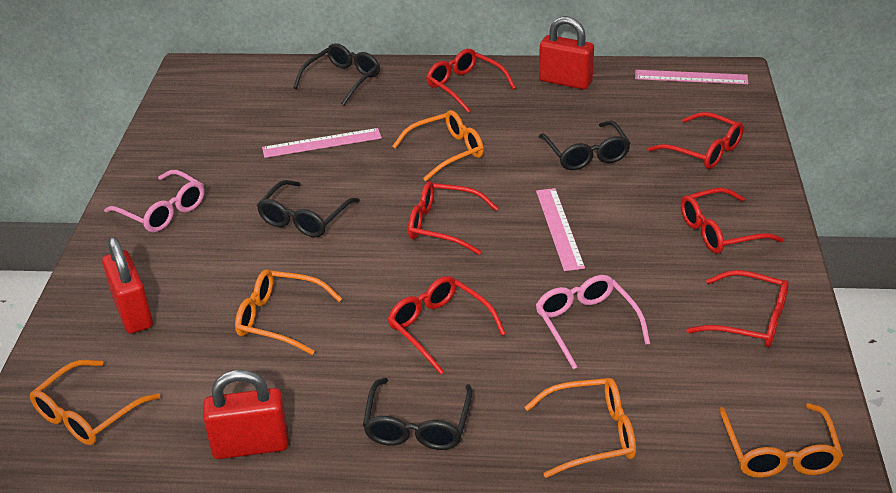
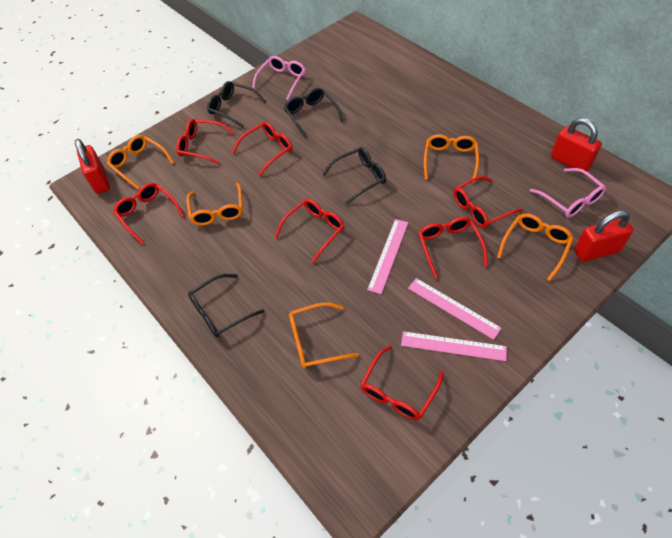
red glasses: 6 -> 7

